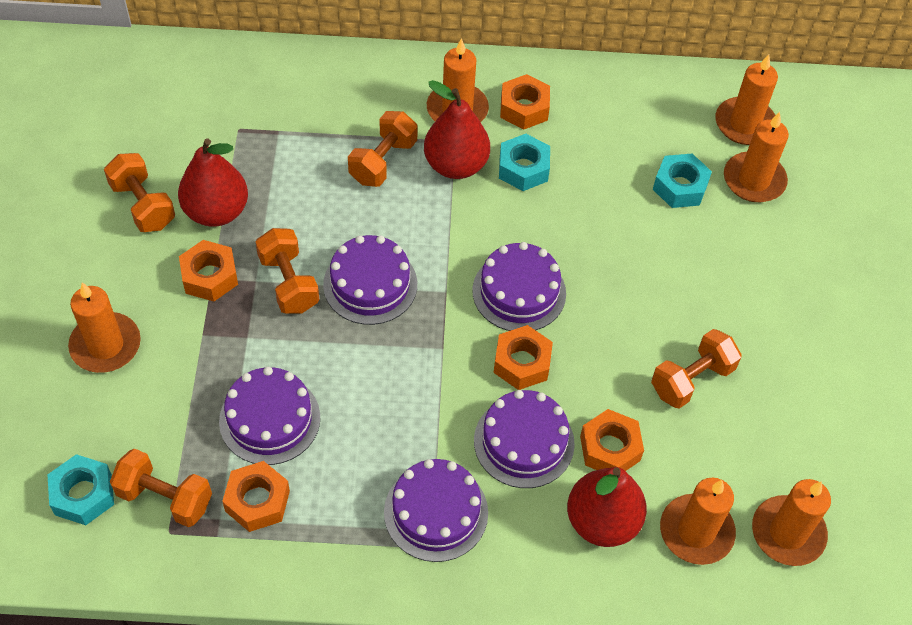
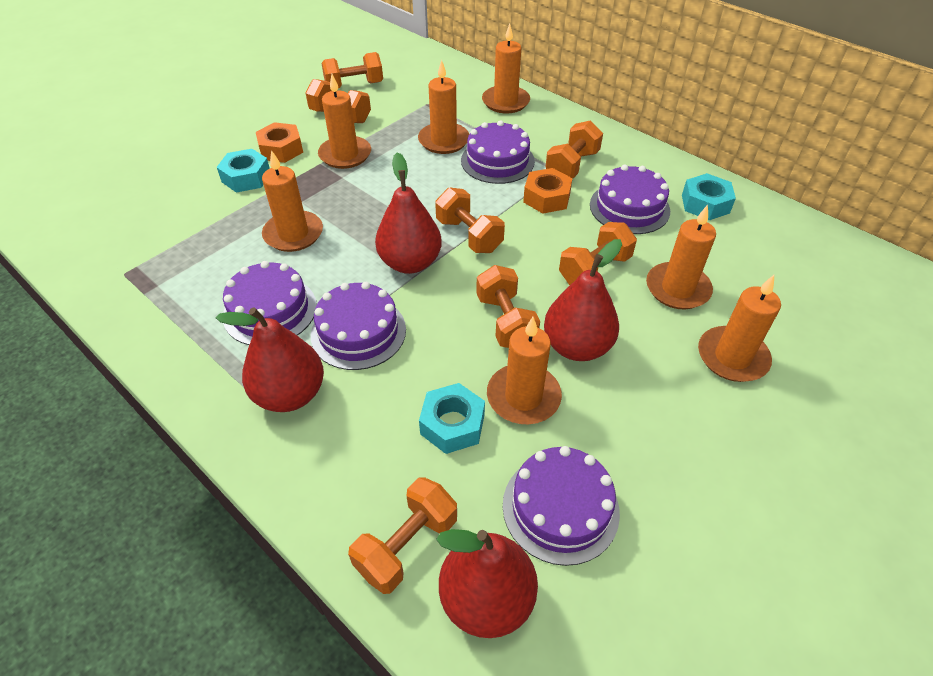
orange candle: 6 -> 7
orange dumbbell: 5 -> 7
orange nut: 5 -> 2
red pear: 3 -> 4

